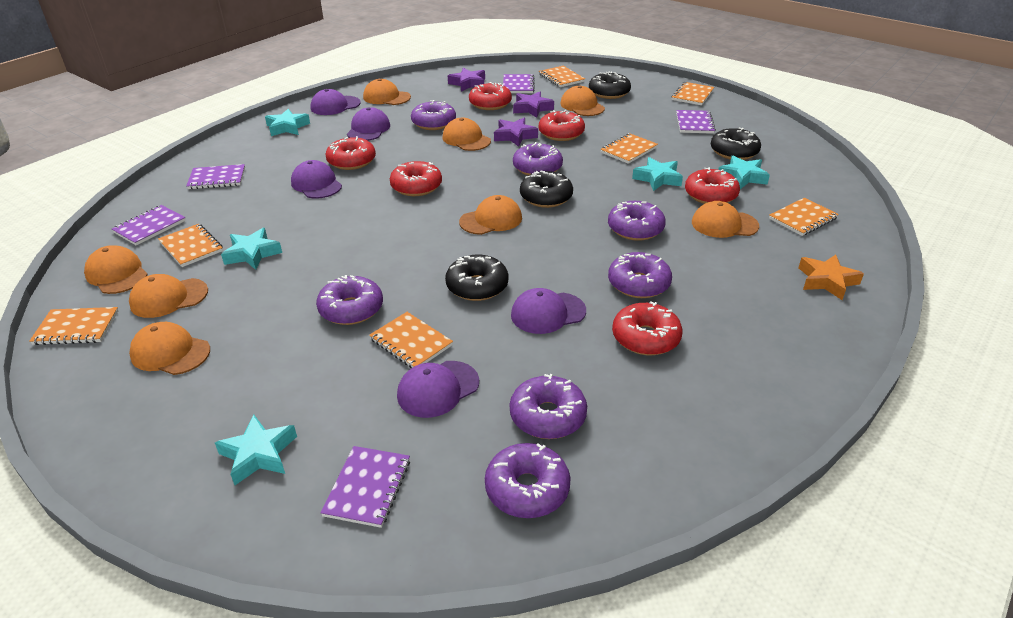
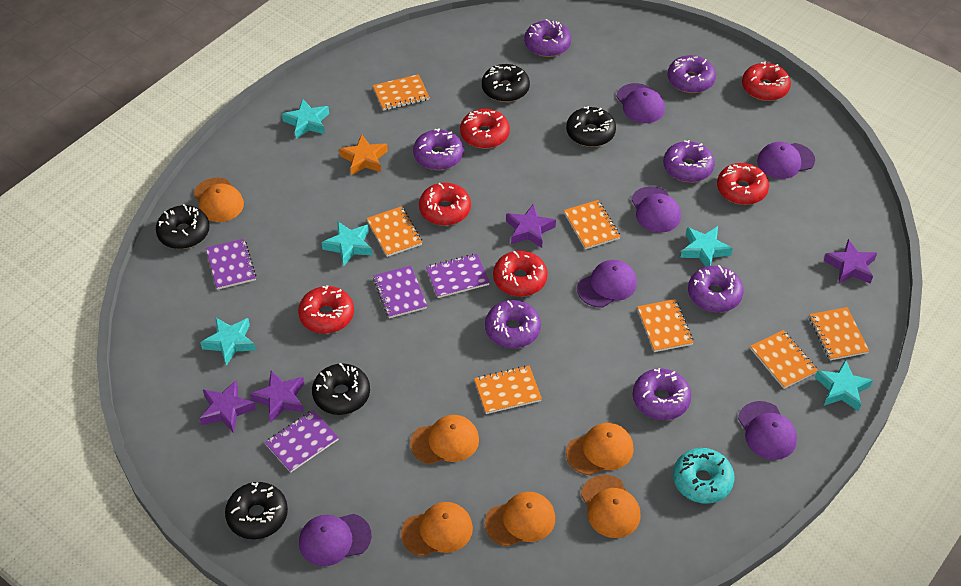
black donut: 4 -> 5
orange cap: 8 -> 6
purple cap: 5 -> 6
purple notebook: 5 -> 4
purple star: 3 -> 4
turquoise donut: 0 -> 1

